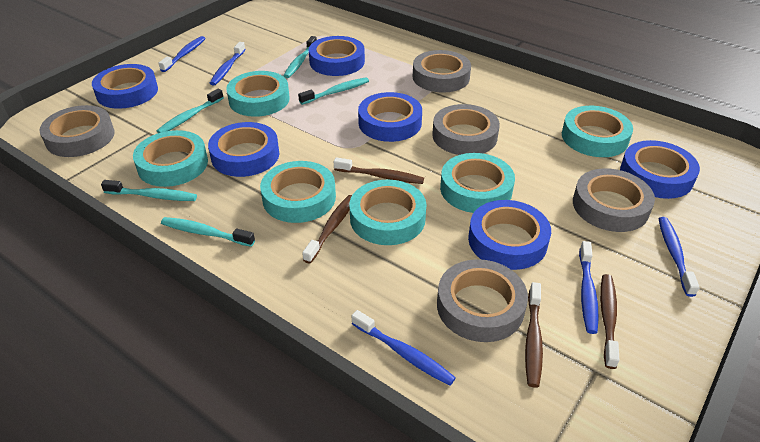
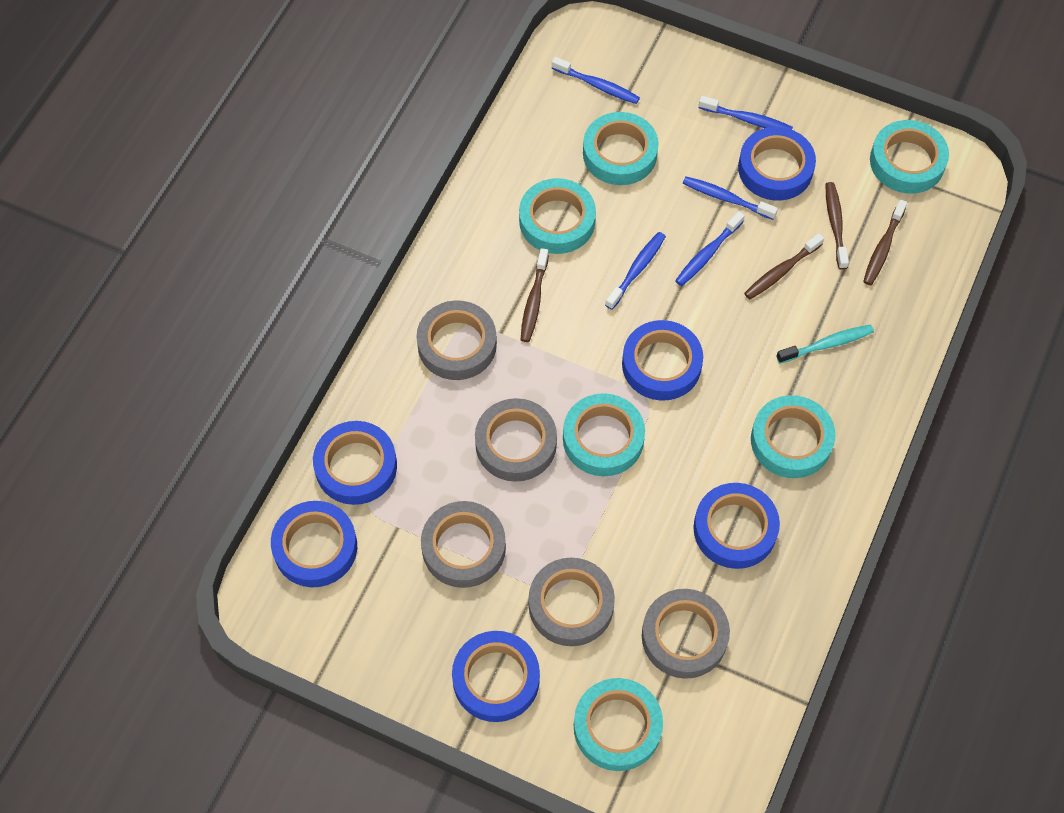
turquoise toothbrush: 5 -> 1

